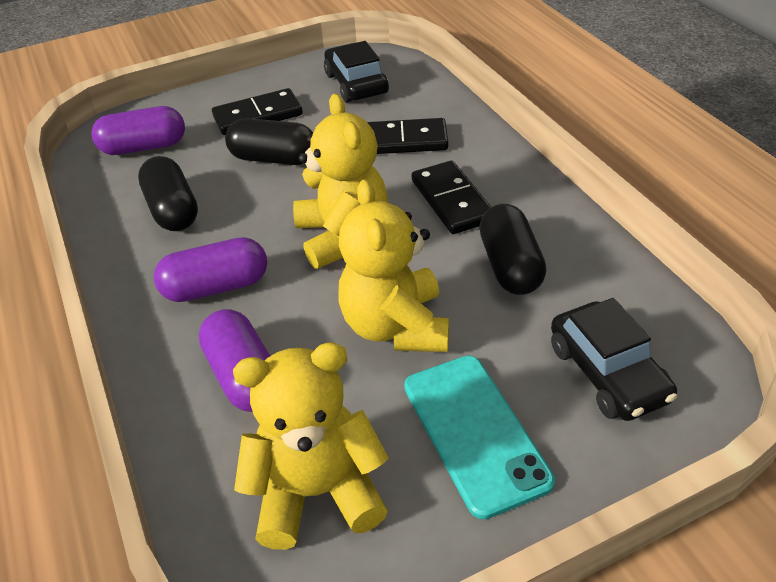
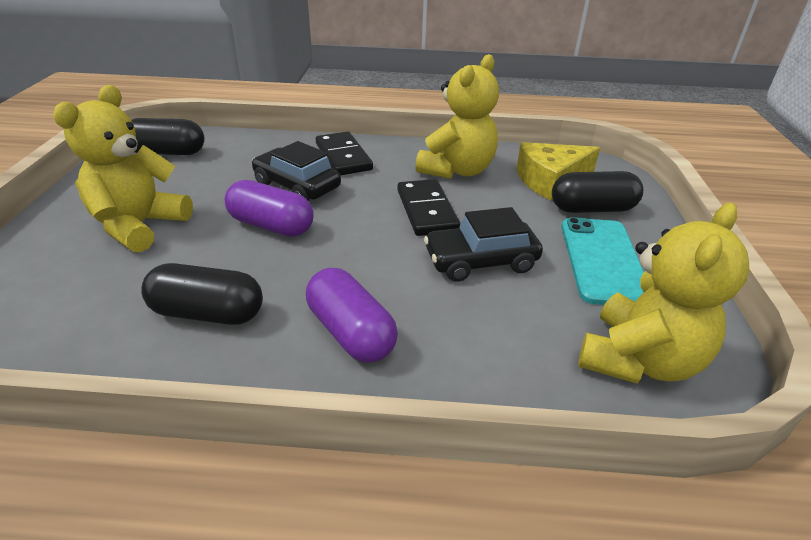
black domino: 3 -> 2
purple capsule: 3 -> 2
yellow cheese: 0 -> 1

